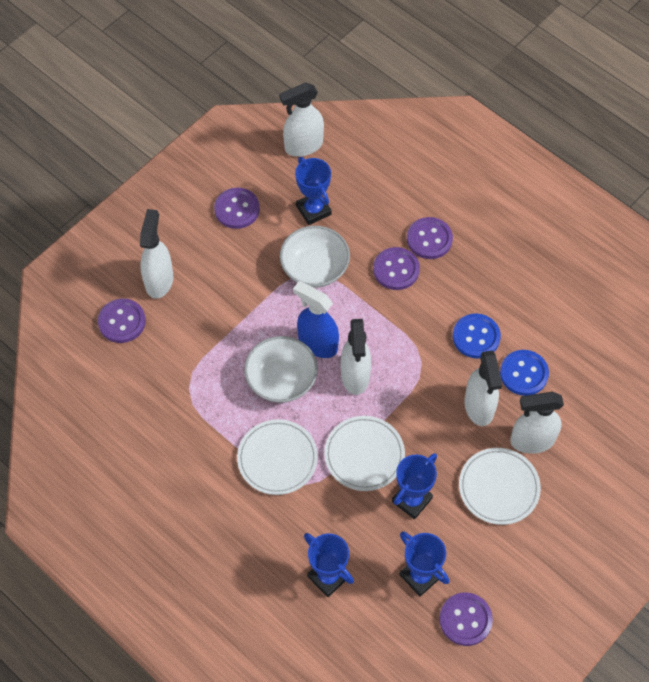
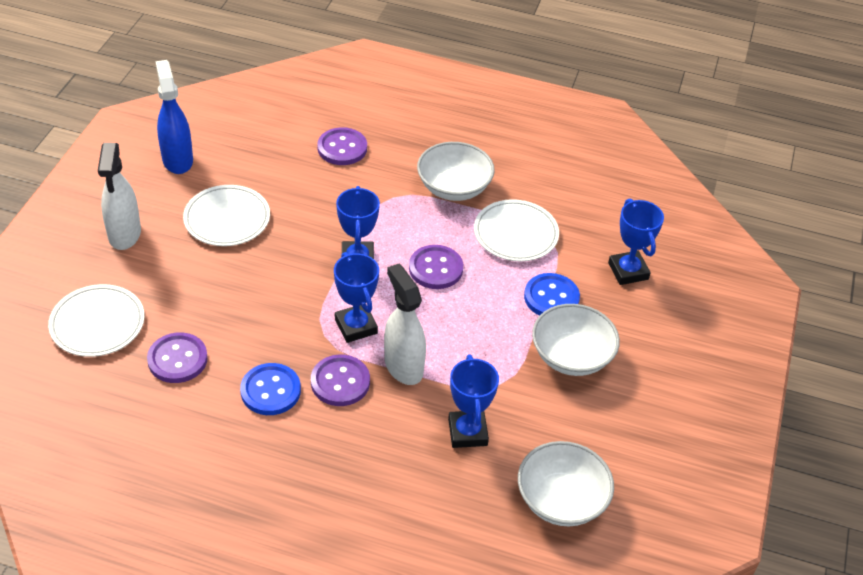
purple button: 5 -> 4
white bowl: 2 -> 3
white spray bottle: 5 -> 2

